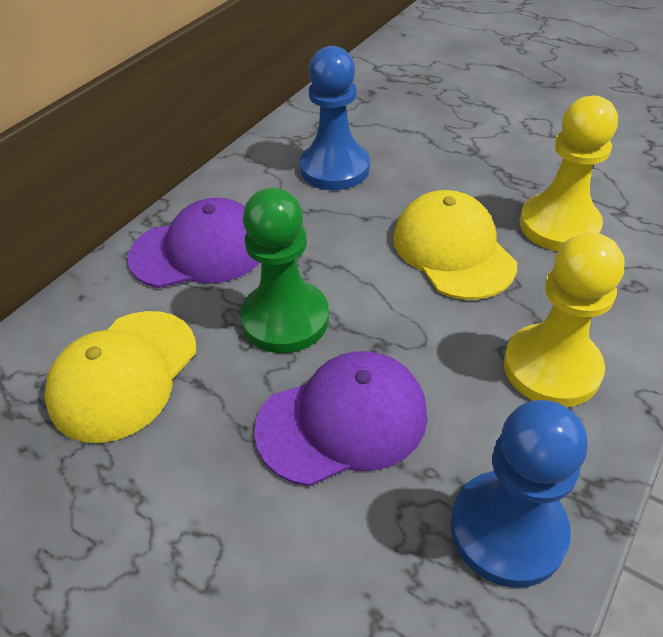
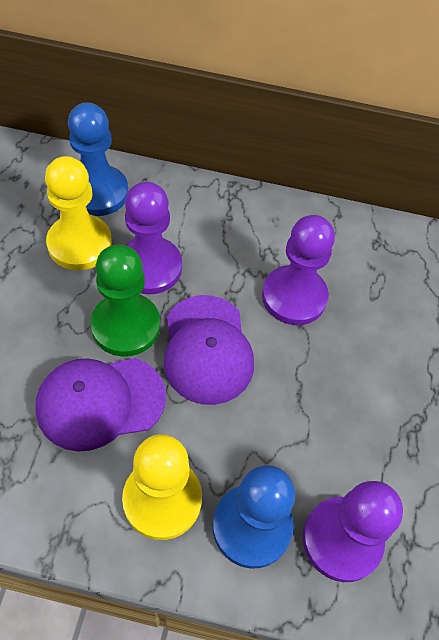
purple pawn: 0 -> 3
yellow cap: 2 -> 0

